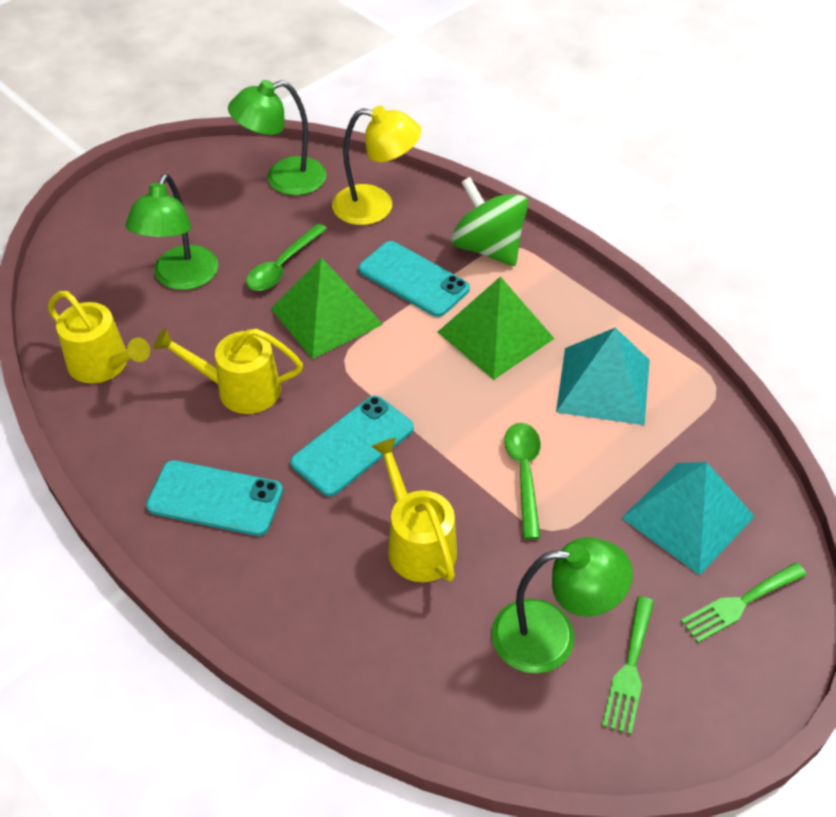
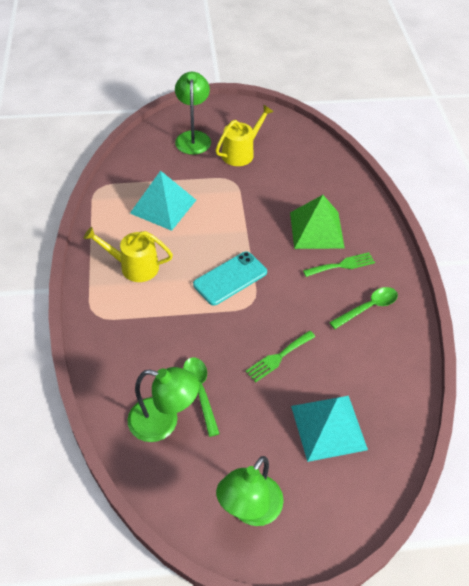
green pyramid: 2 -> 1
green spinning top: 1 -> 0
turquoise phone: 3 -> 1
yellow lamp: 1 -> 0
yellow watering can: 3 -> 2

